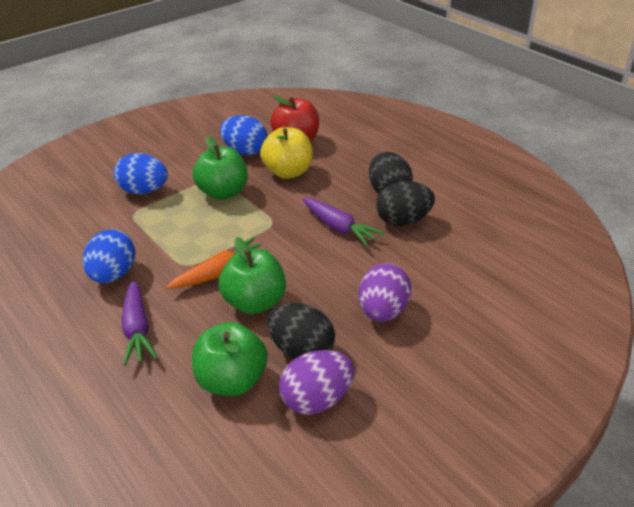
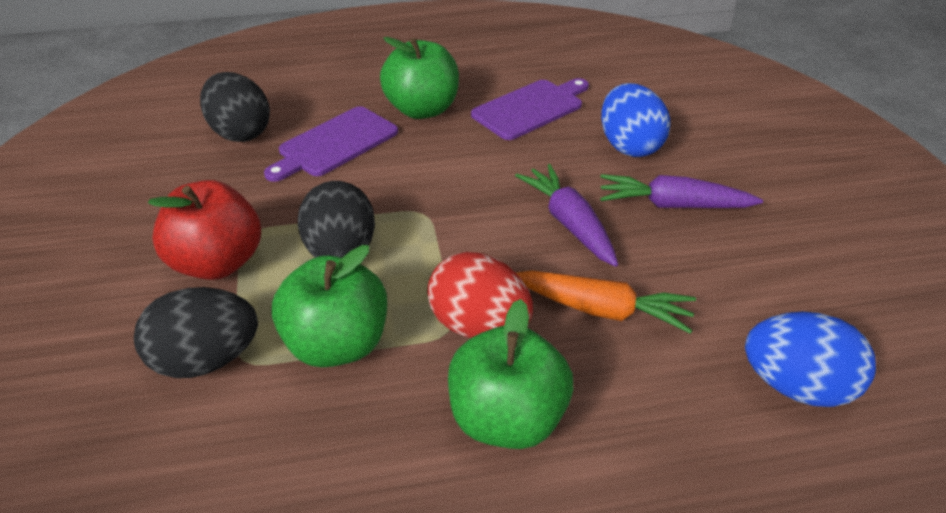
blue egg: 3 -> 2
purple cutting board: 0 -> 2
purple egg: 2 -> 0
red egg: 0 -> 1
yellow apple: 1 -> 0

